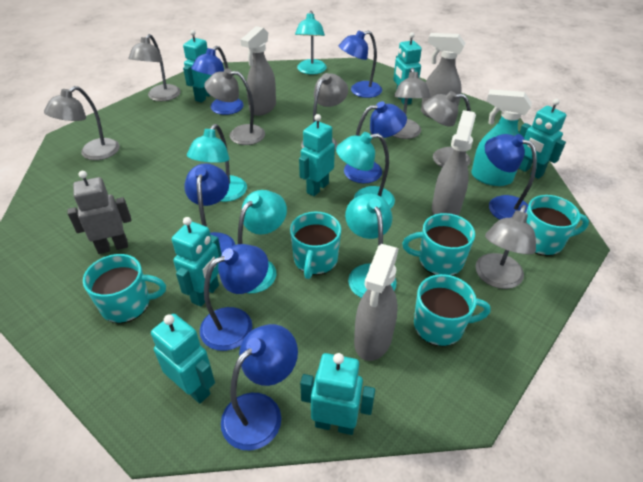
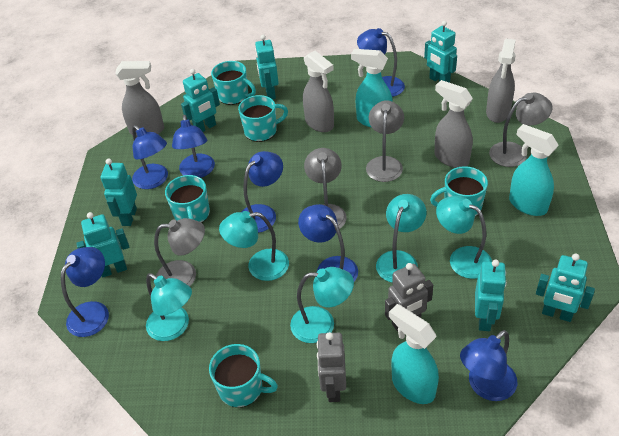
grey lamp: 7 -> 4
grey robot: 1 -> 2
turquoise spray bottle: 1 -> 3

